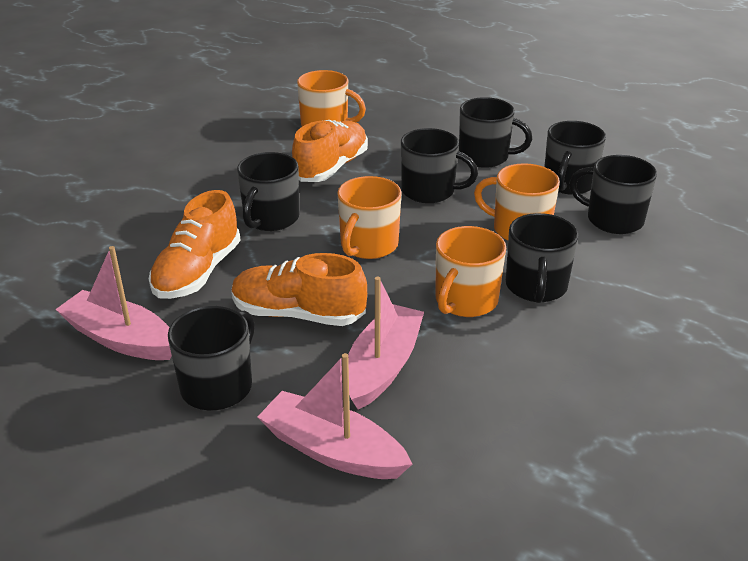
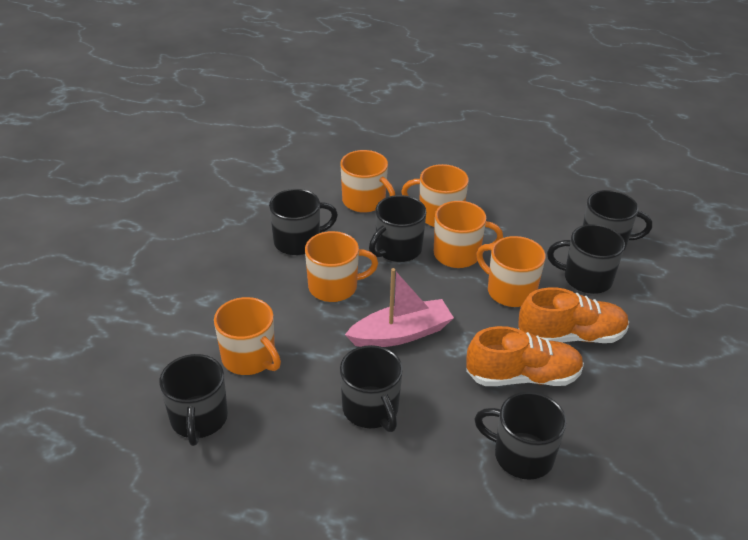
orange mug: 4 -> 6
orange shoe: 3 -> 2
pink boat: 3 -> 1

